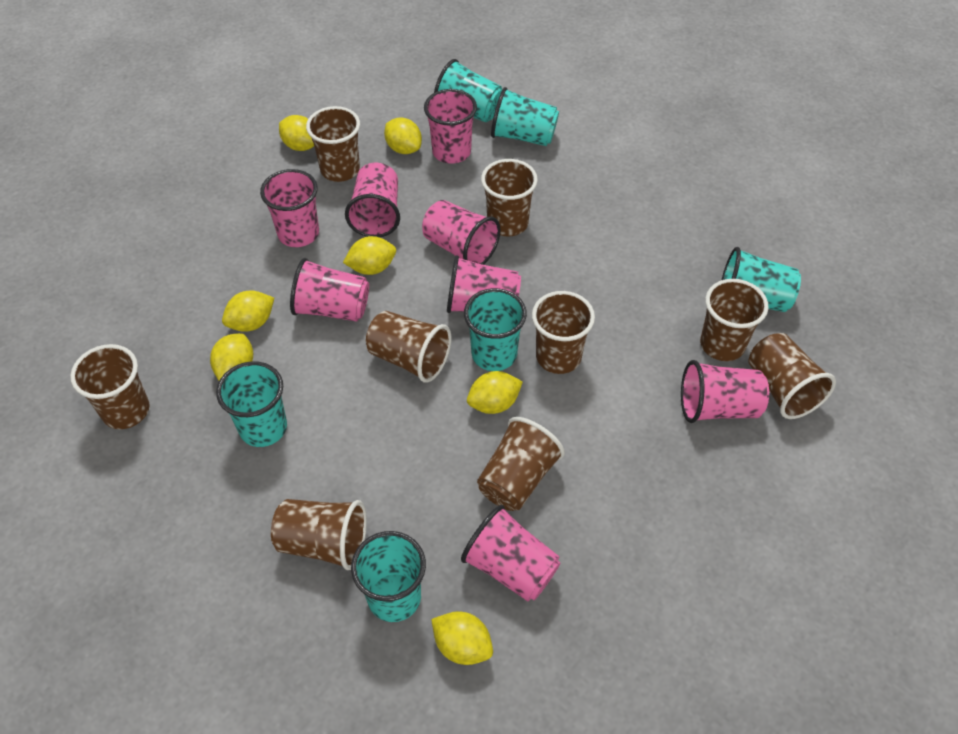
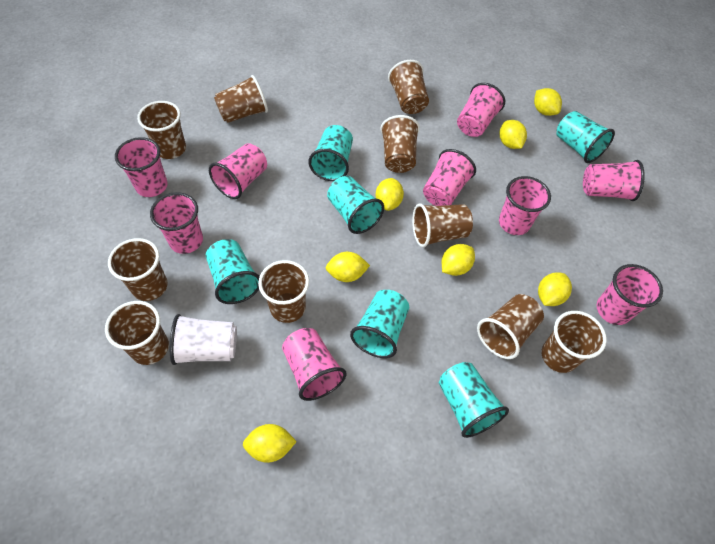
brown cup: 9 -> 10
pink cup: 8 -> 9
white cup: 0 -> 1

